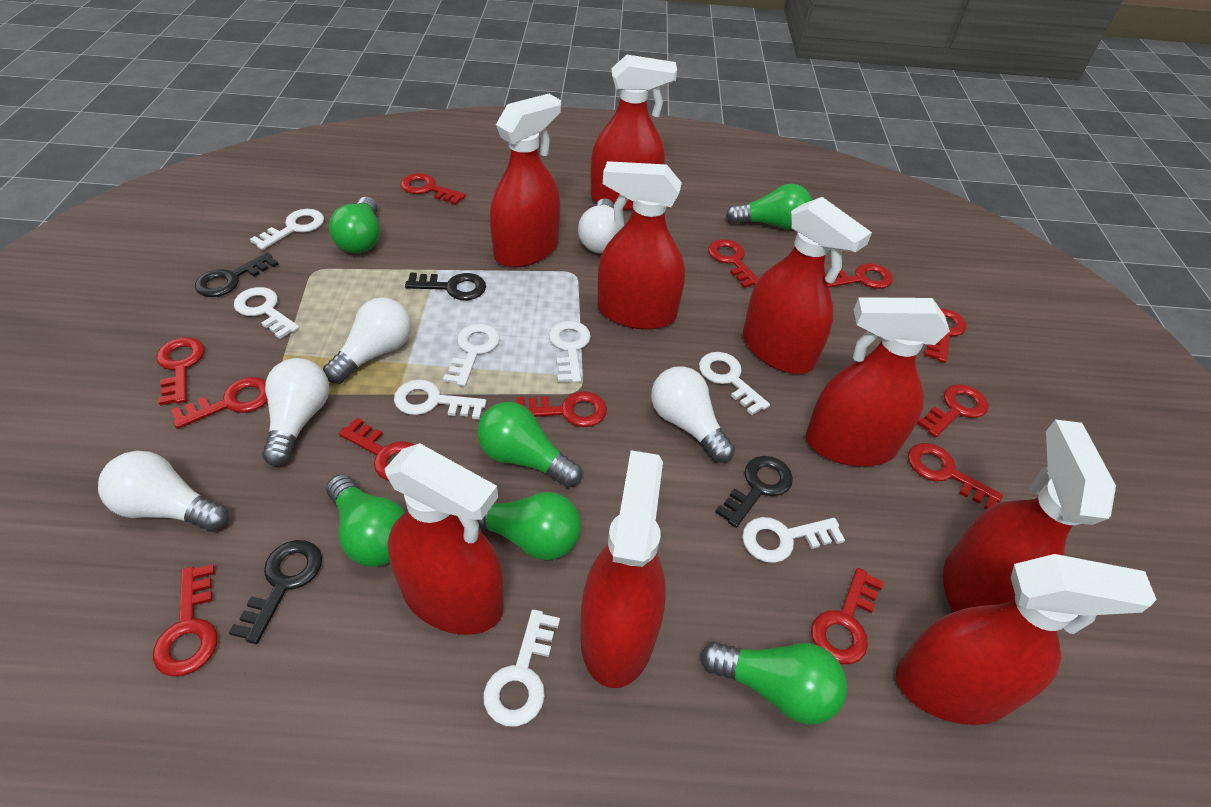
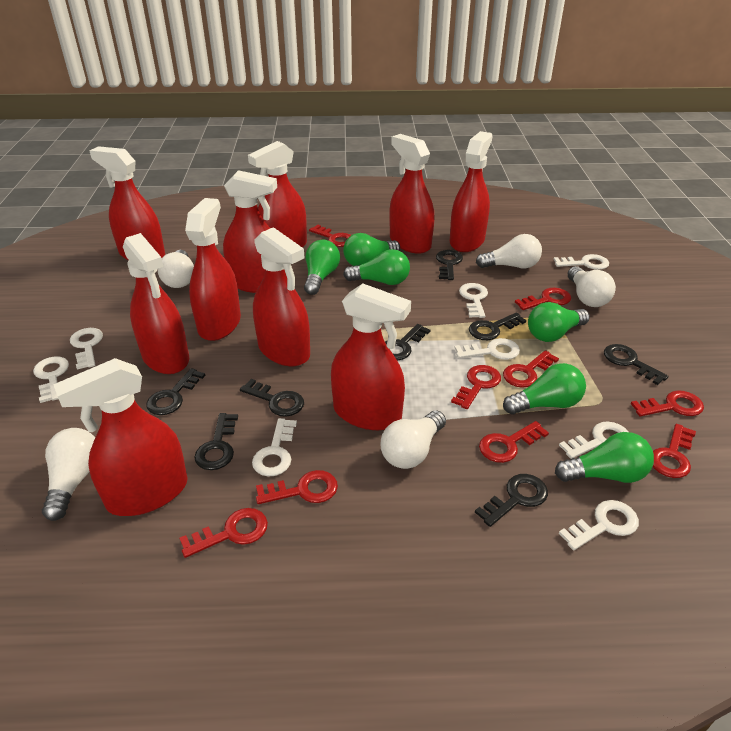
black key: 4 -> 8
red key: 12 -> 9
red spray bottle: 9 -> 10

